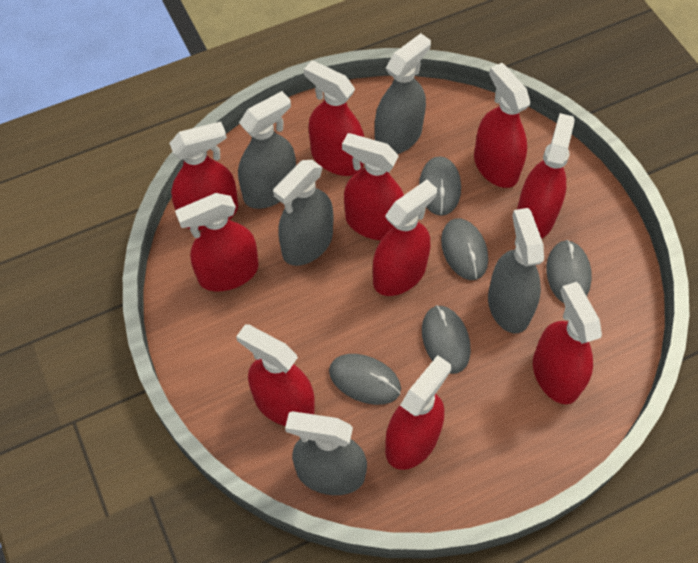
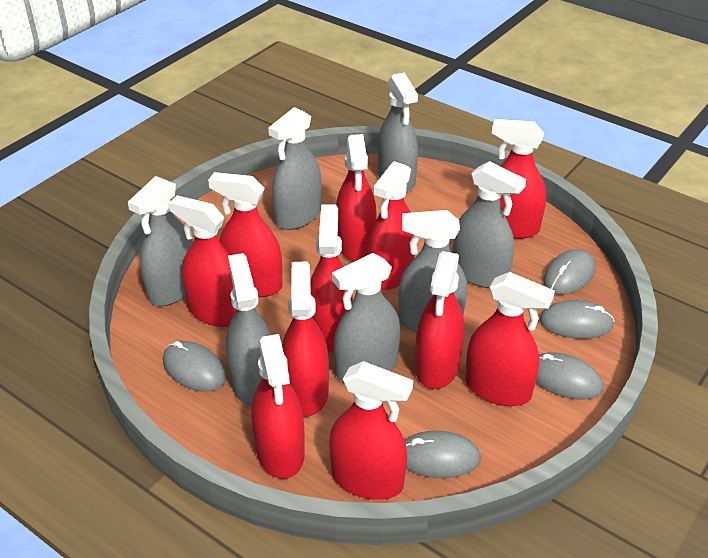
grey spray bottle: 5 -> 7
red spray bottle: 10 -> 11

